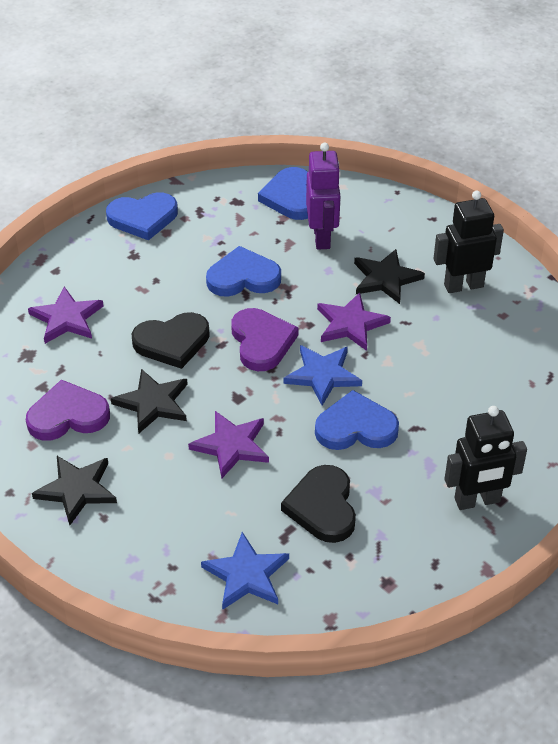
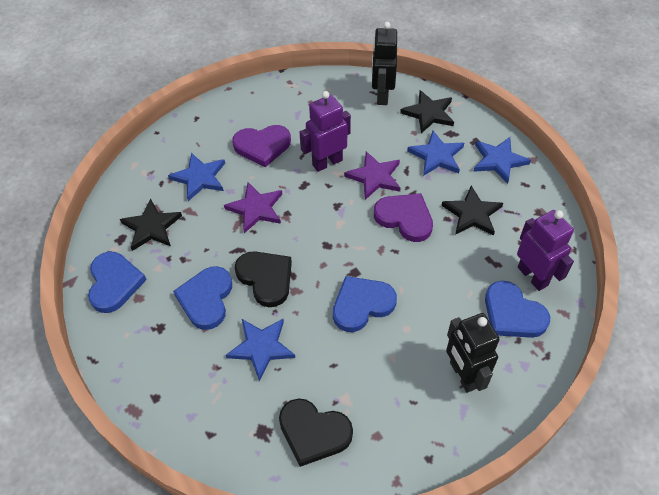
blue star: 2 -> 4
purple robot: 1 -> 2
purple star: 3 -> 2

